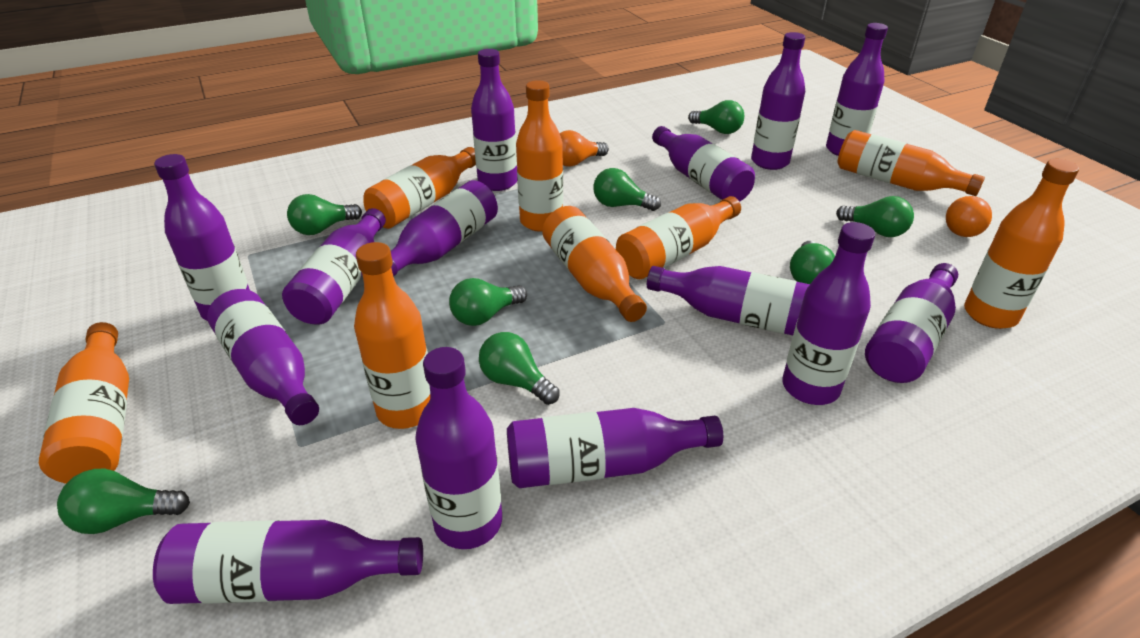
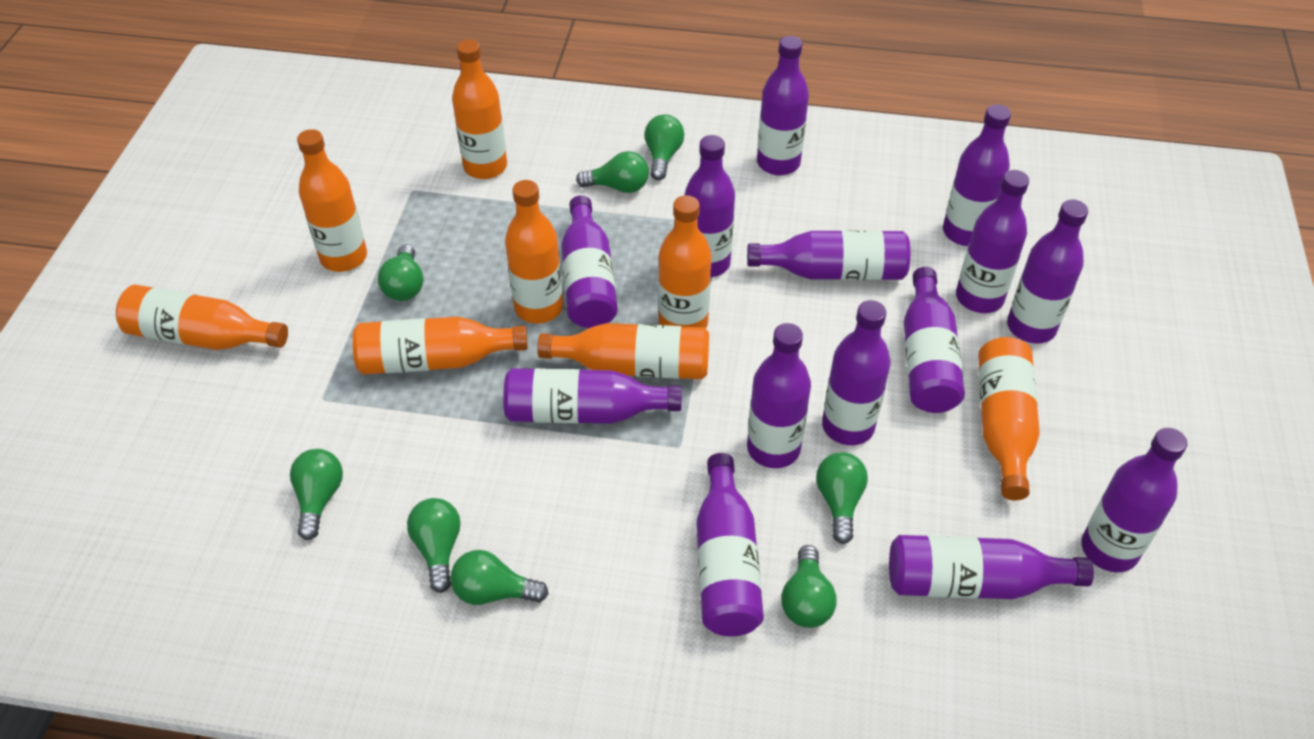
orange light bulb: 2 -> 0

